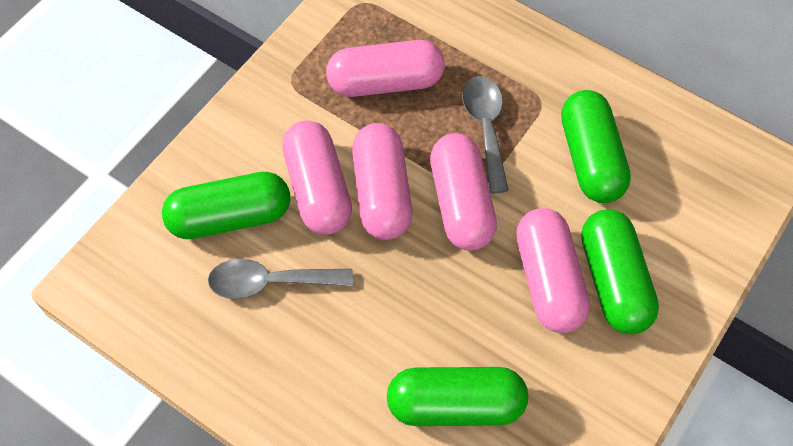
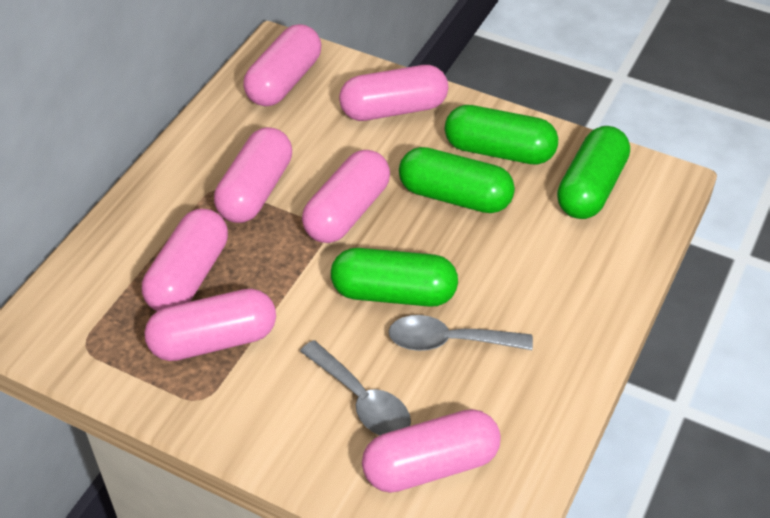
pink capsule: 5 -> 7

